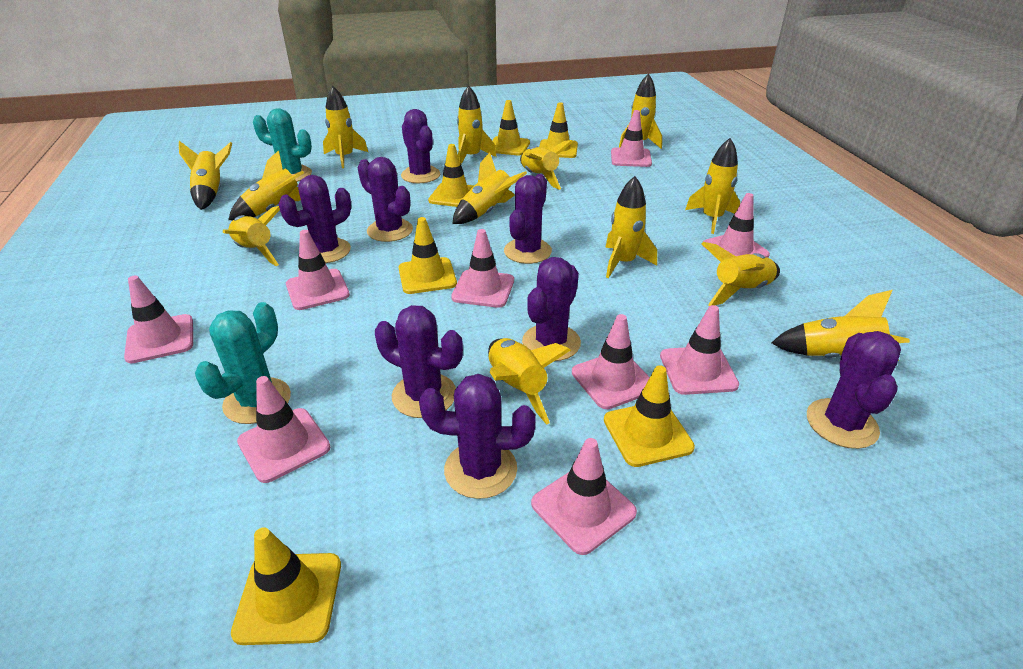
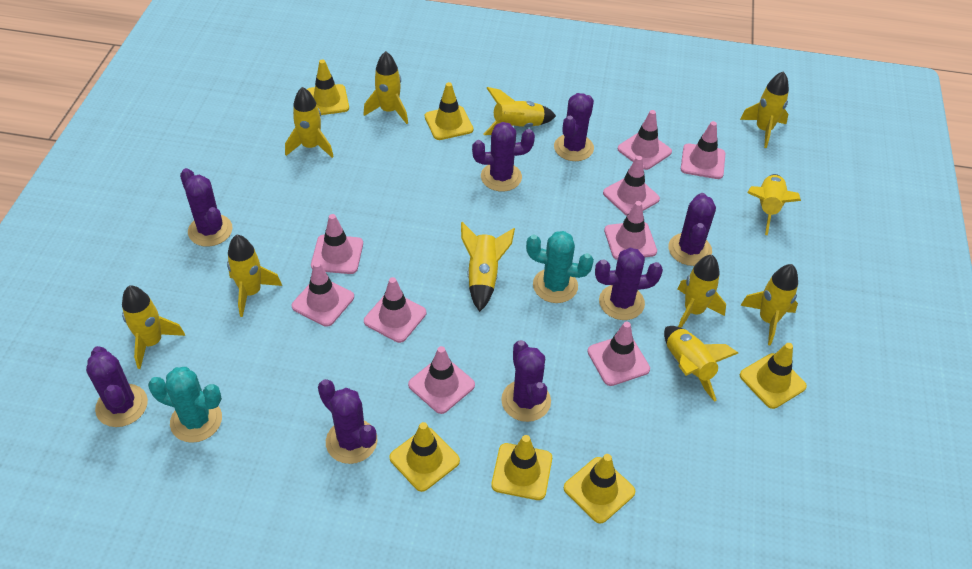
yellow rocket: 13 -> 11

